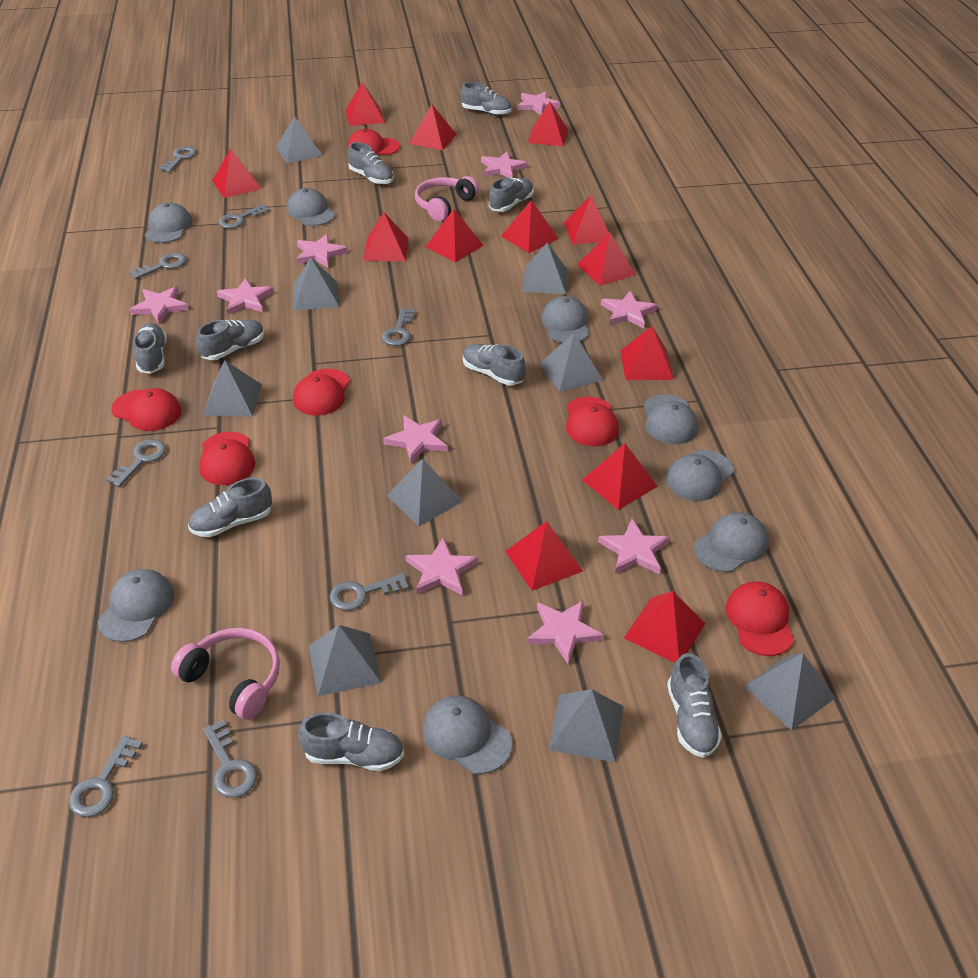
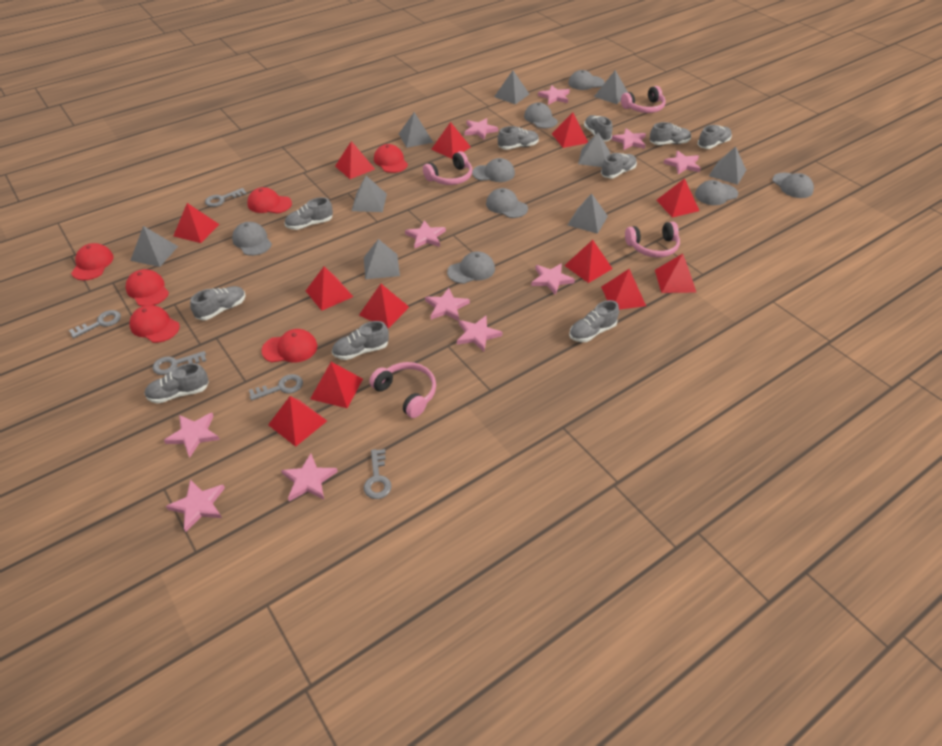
grey key: 8 -> 5
grey shoe: 9 -> 10
pink headphones: 2 -> 4
pink star: 10 -> 11
red pyramid: 13 -> 12

